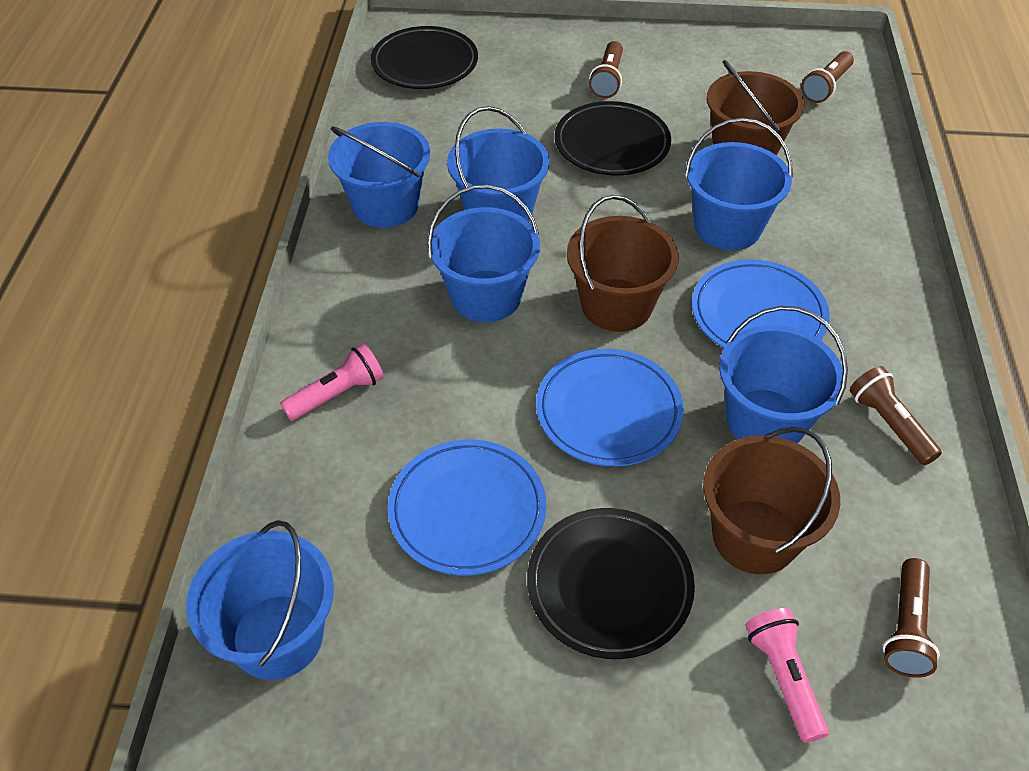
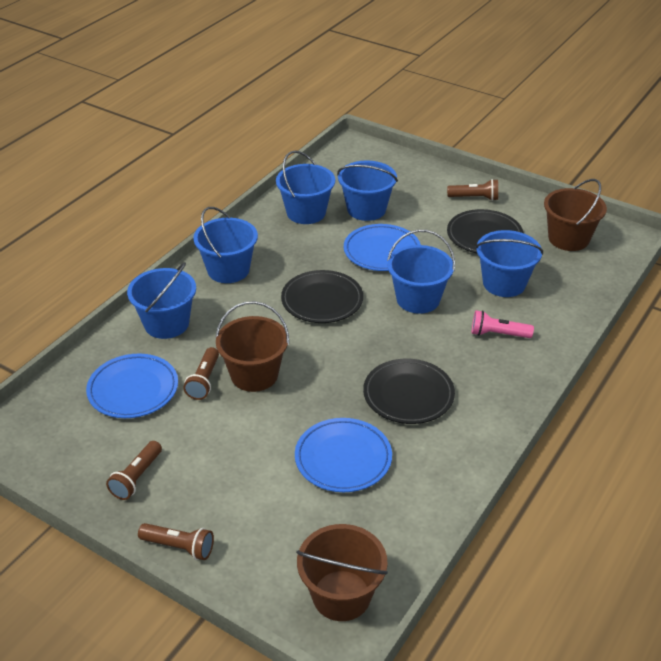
pink flashlight: 2 -> 1

